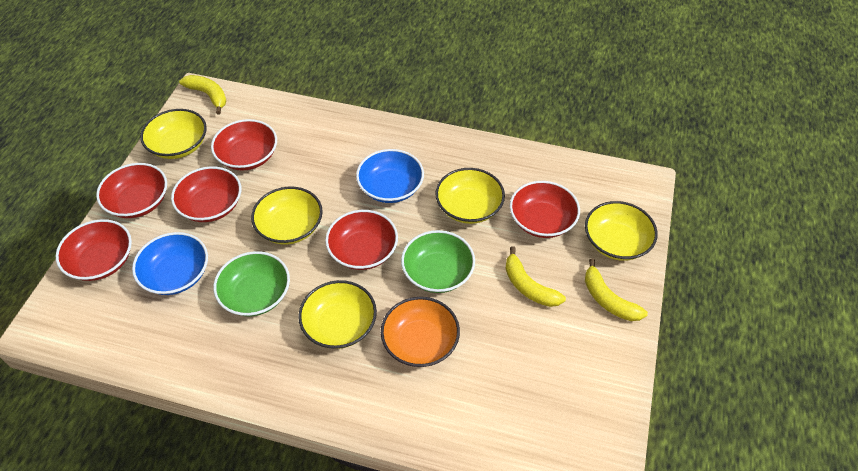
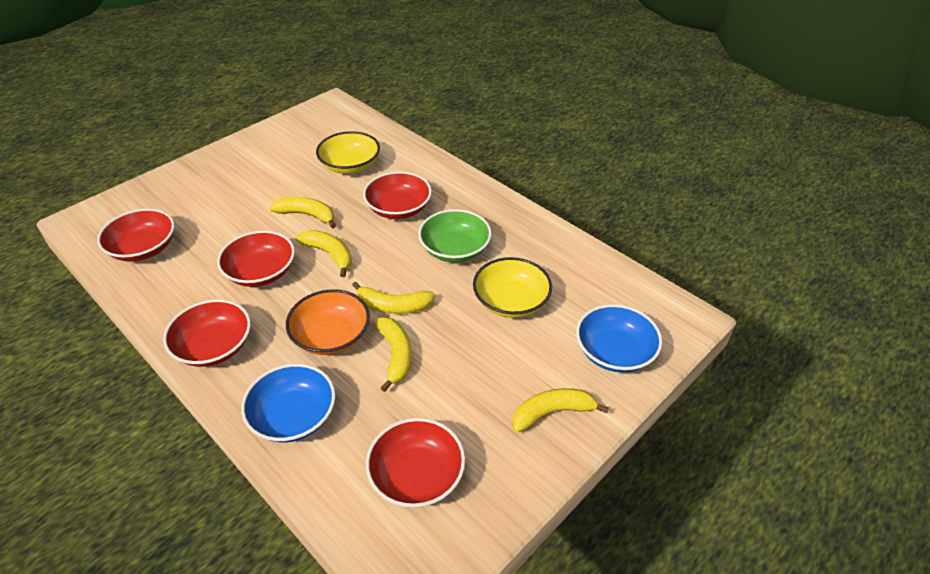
green bowl: 2 -> 1
red bowl: 6 -> 5
yellow banana: 3 -> 5
yellow bowl: 5 -> 2

